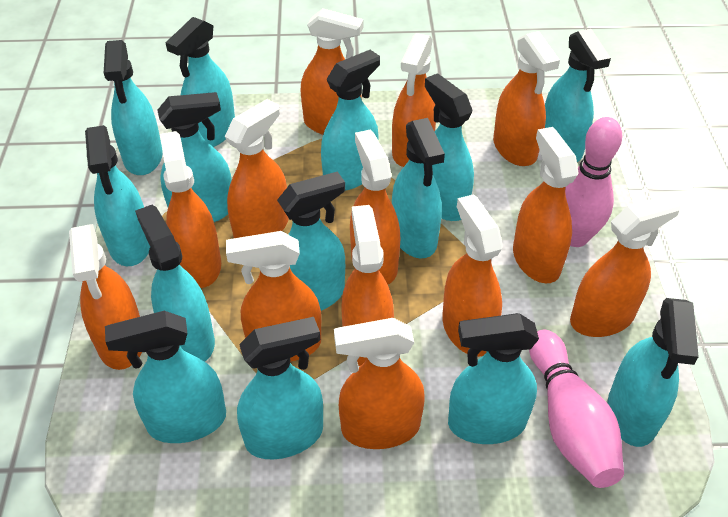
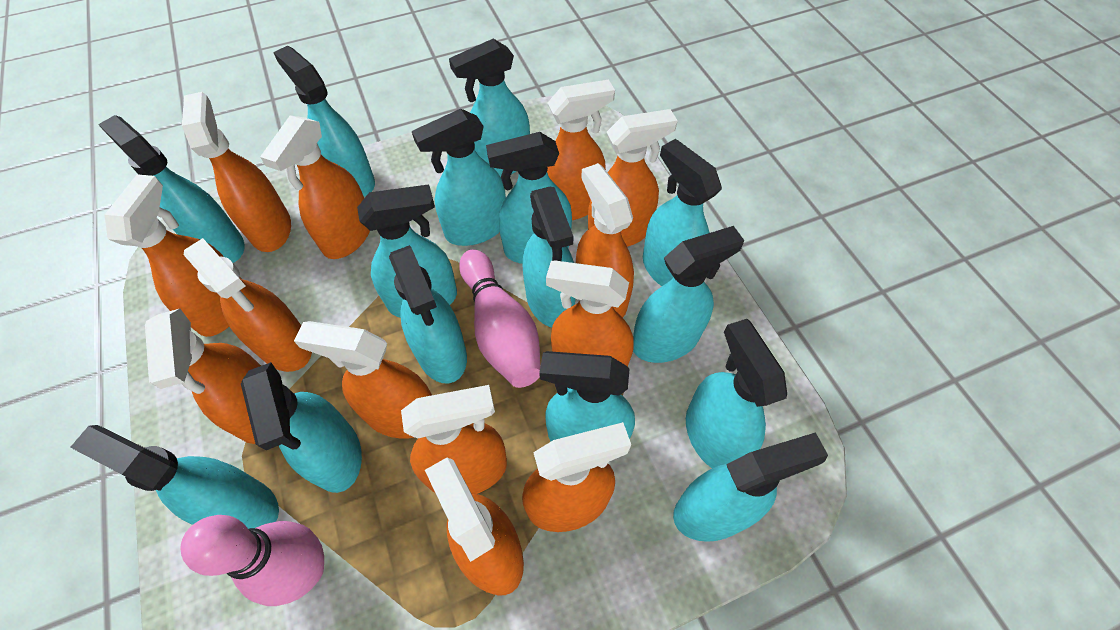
turquoise spray bottle: 14 -> 15

